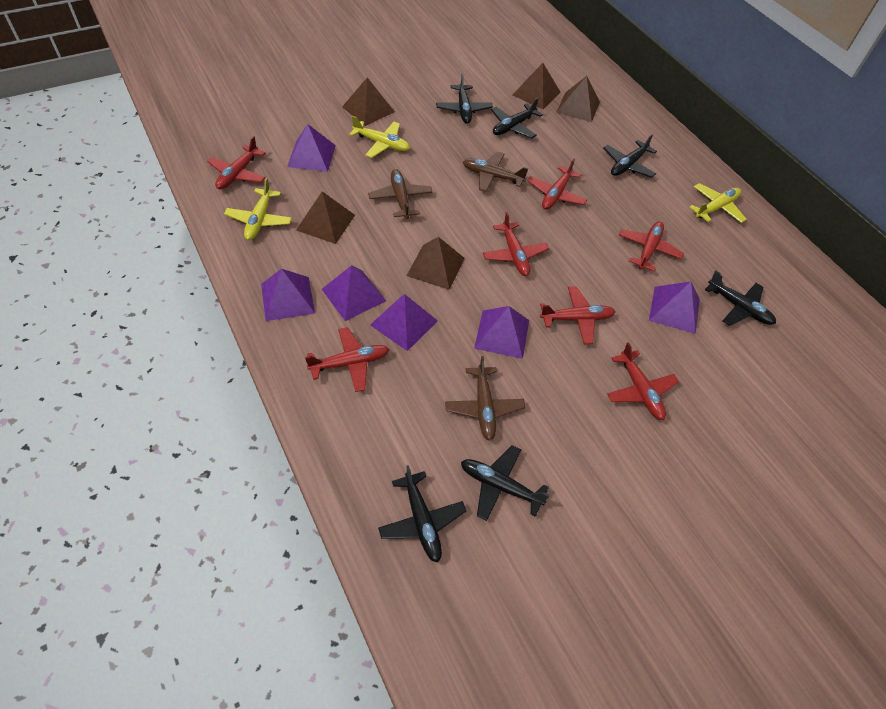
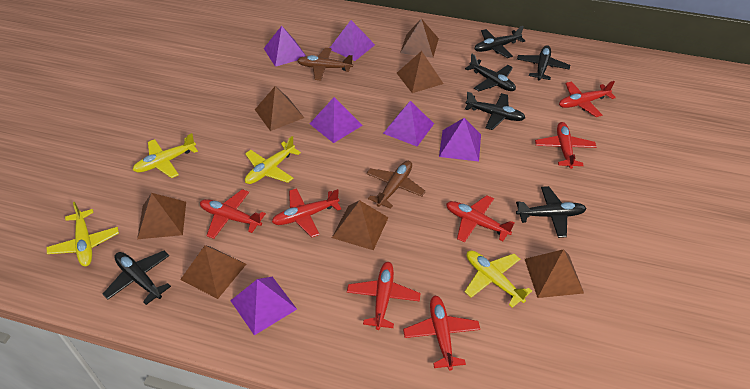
brown plane: 3 -> 2
brown pyramid: 5 -> 7
yellow plane: 3 -> 4

